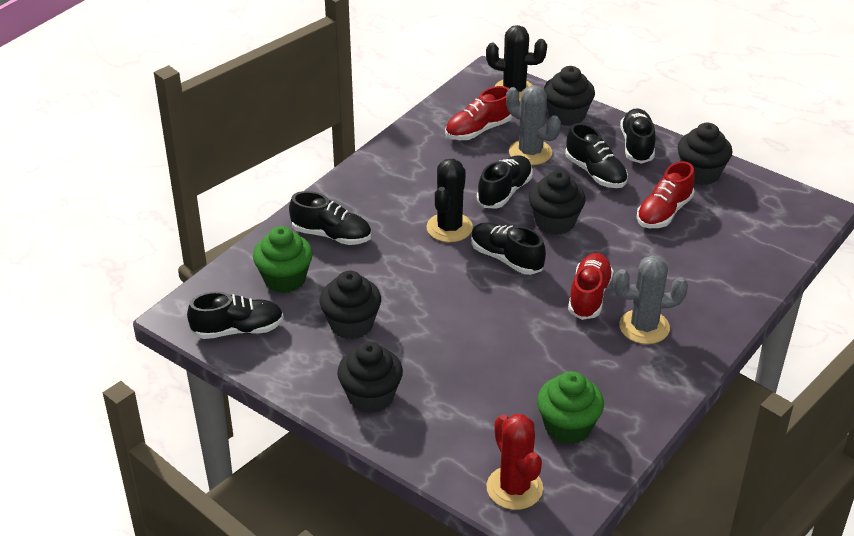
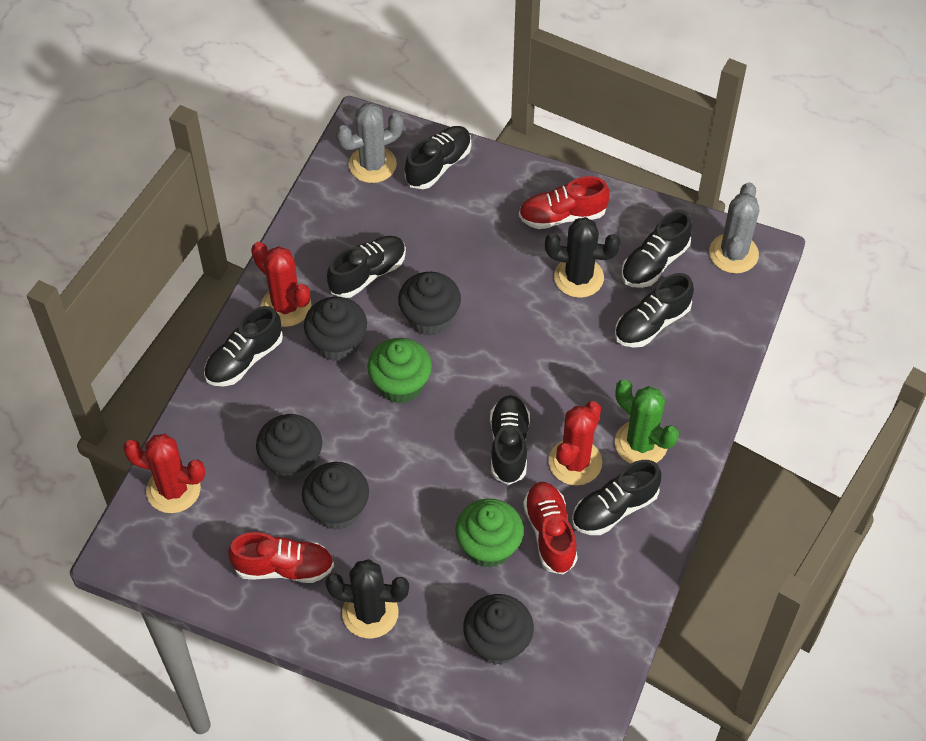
black shoe: 6 -> 7
green cactus: 0 -> 1
red cactus: 1 -> 3

